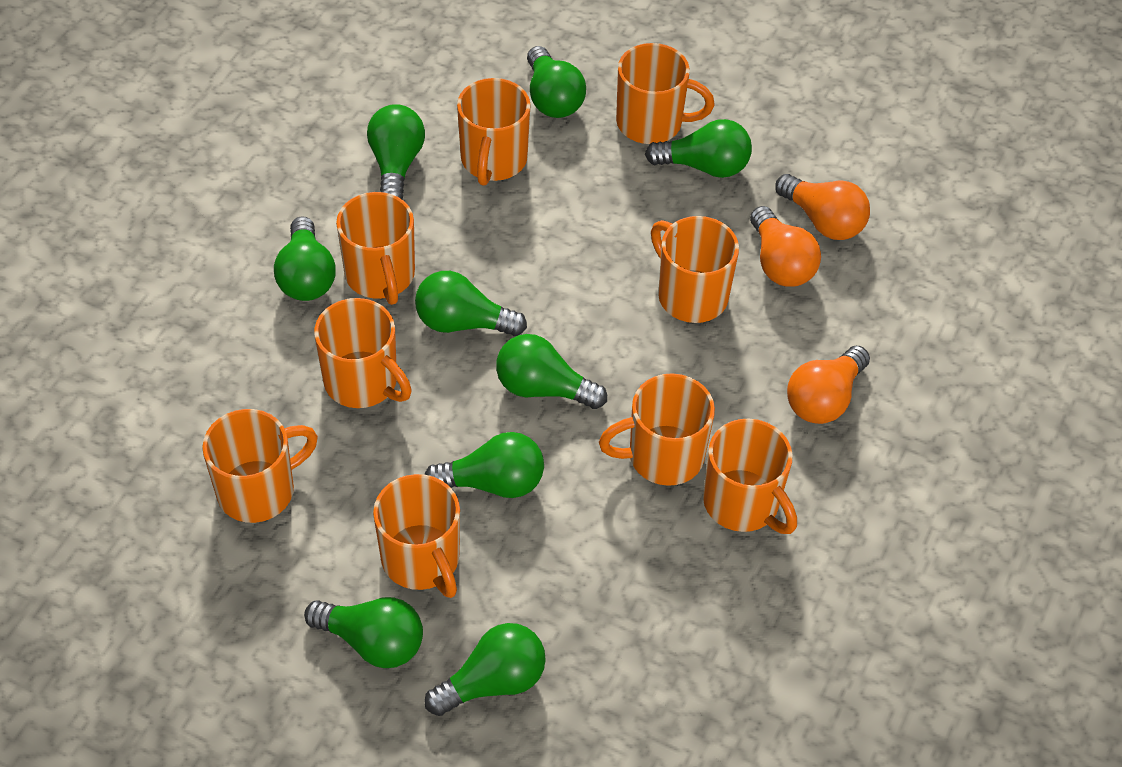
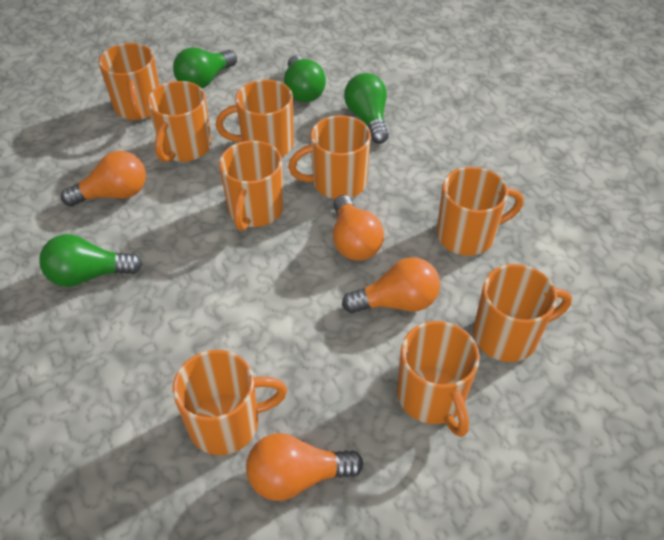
green light bulb: 9 -> 4
orange light bulb: 3 -> 4

